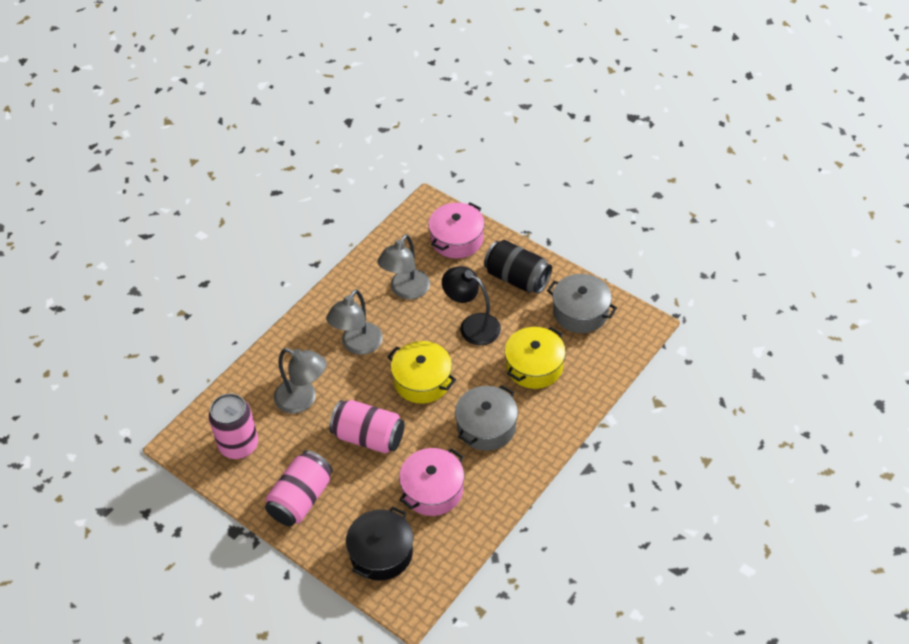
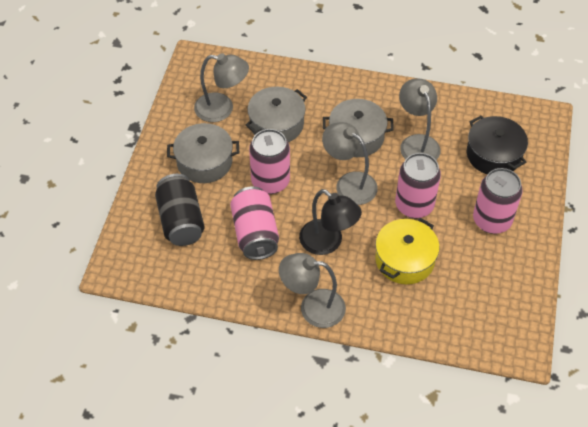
grey lamp: 3 -> 4
grey pot: 2 -> 3
pink can: 3 -> 4
pink pot: 2 -> 0
yellow pot: 2 -> 1

